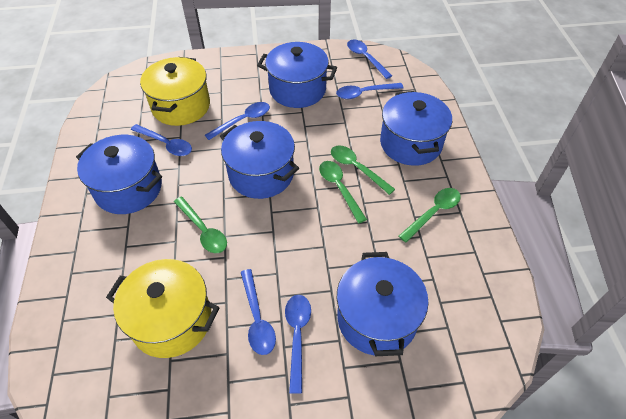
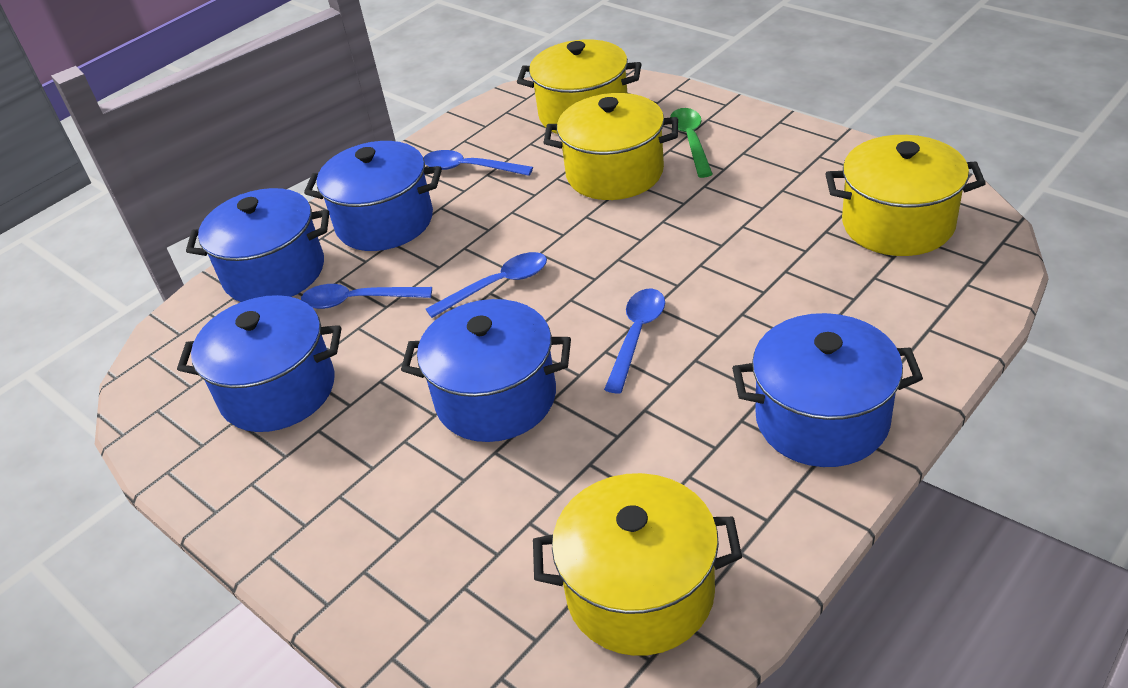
blue spoon: 6 -> 4
green spoon: 4 -> 1
yellow pot: 2 -> 4

